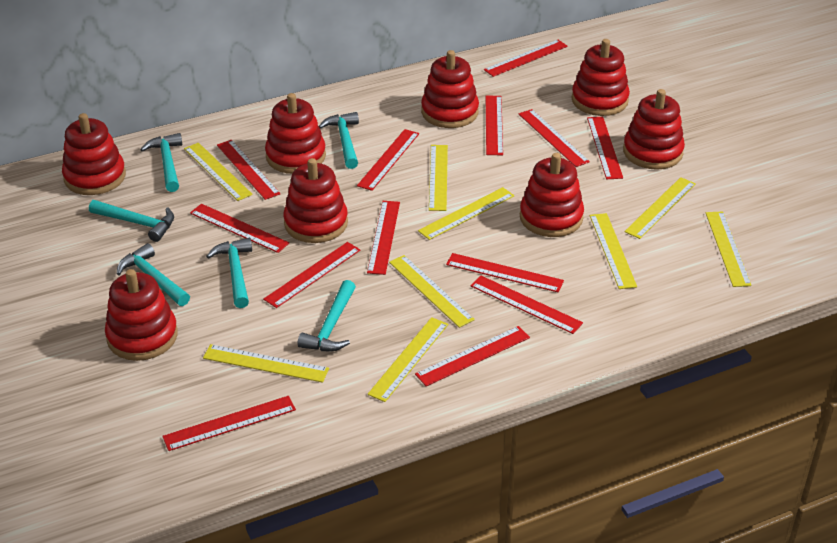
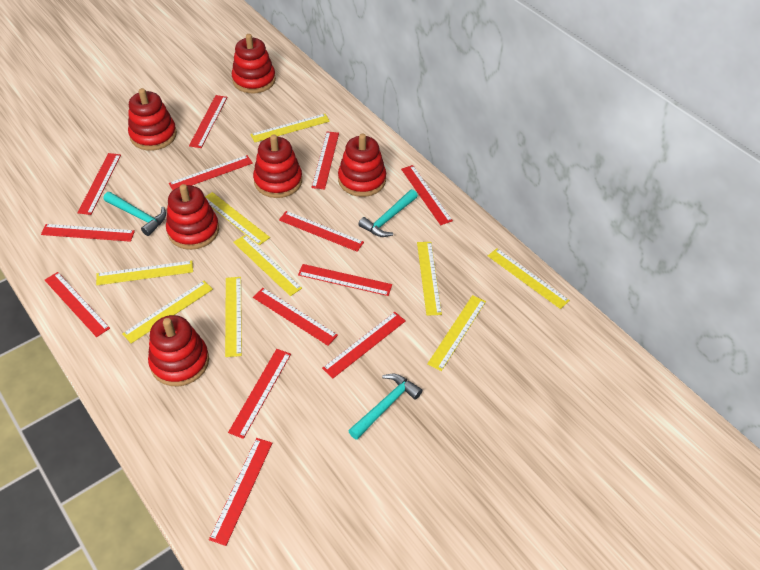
red stacking toy: 8 -> 6
turquoise hammer: 6 -> 3

